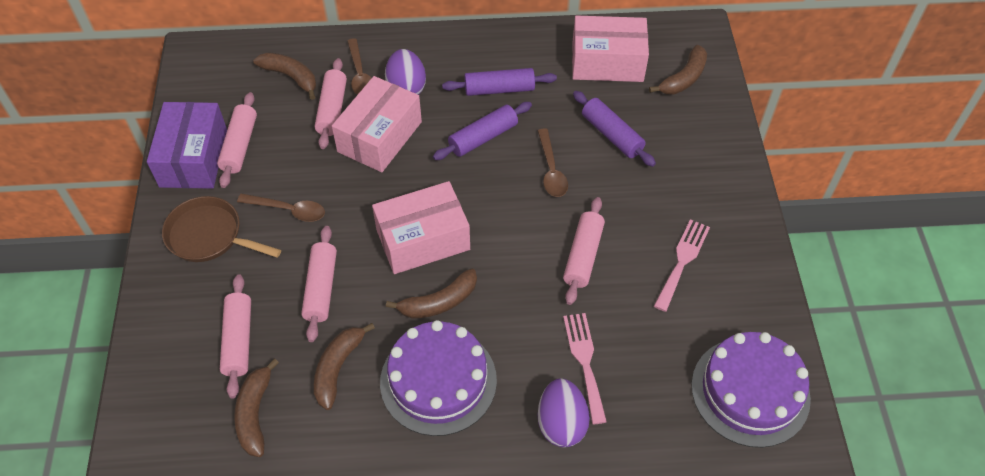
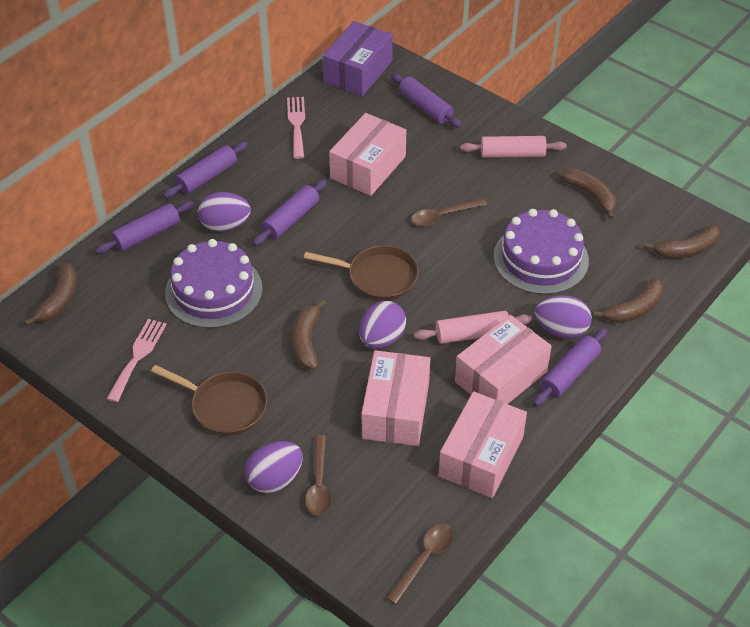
brown pan: 1 -> 2
pink box: 3 -> 4
pink rolling pin: 5 -> 2
purple egg: 2 -> 4
purple rolling pin: 3 -> 5

